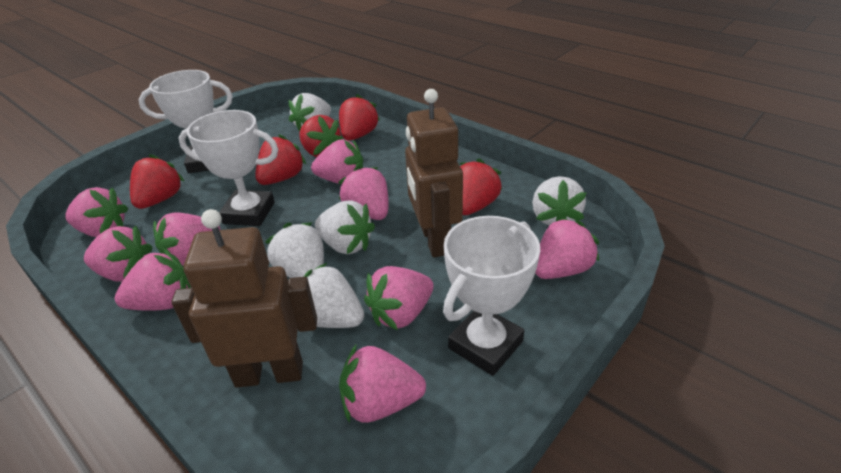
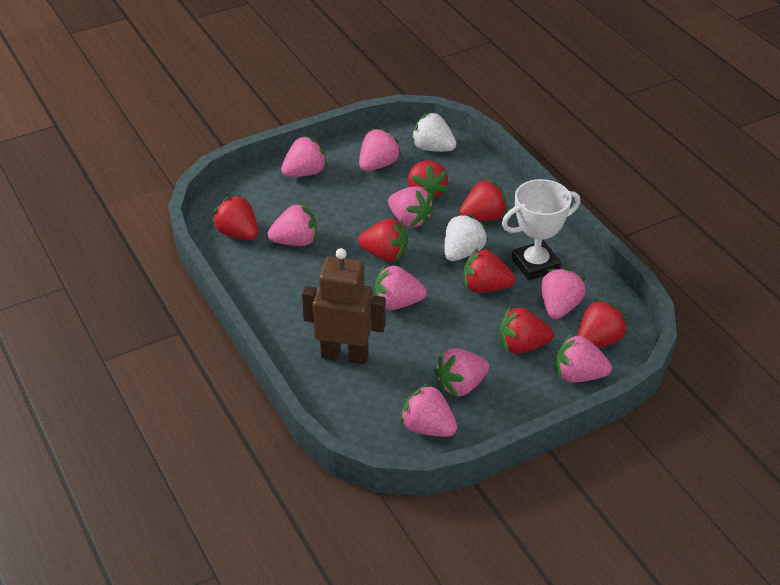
brown robot: 2 -> 1
red strawberry: 5 -> 7
white strawberry: 5 -> 2
white trophy: 3 -> 1

